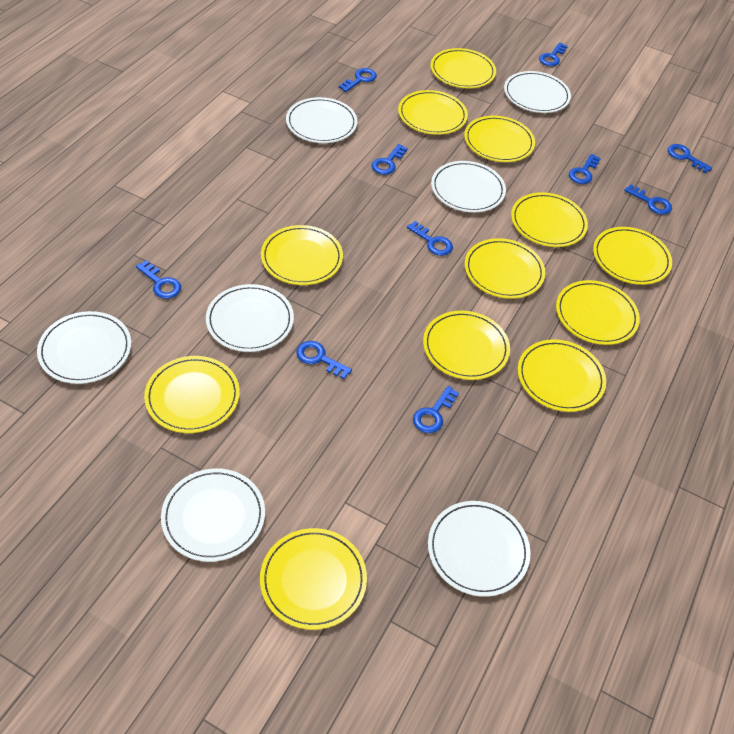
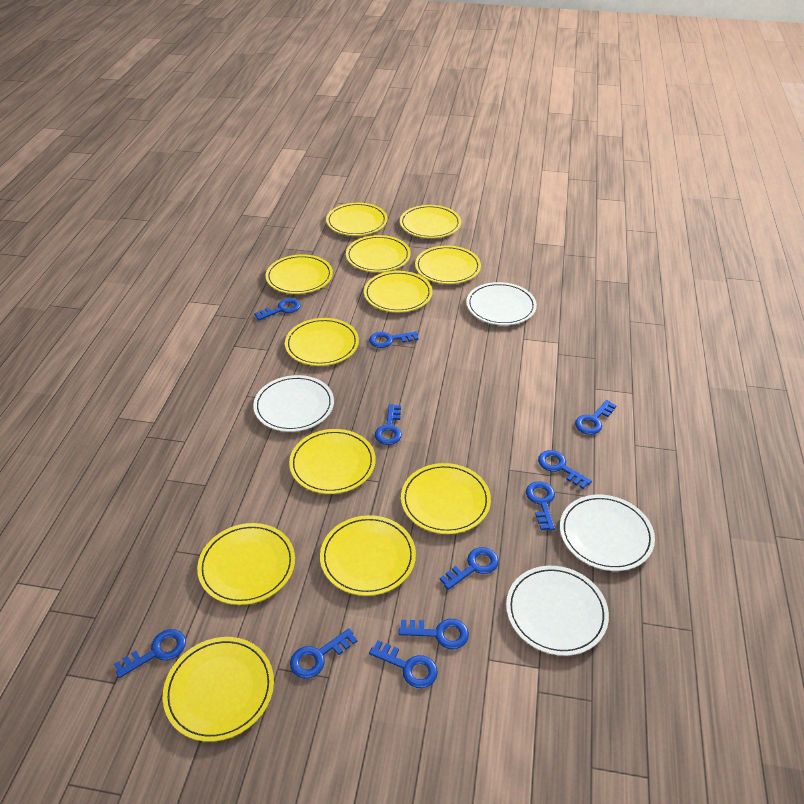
blue key: 10 -> 11
white plate: 7 -> 4

